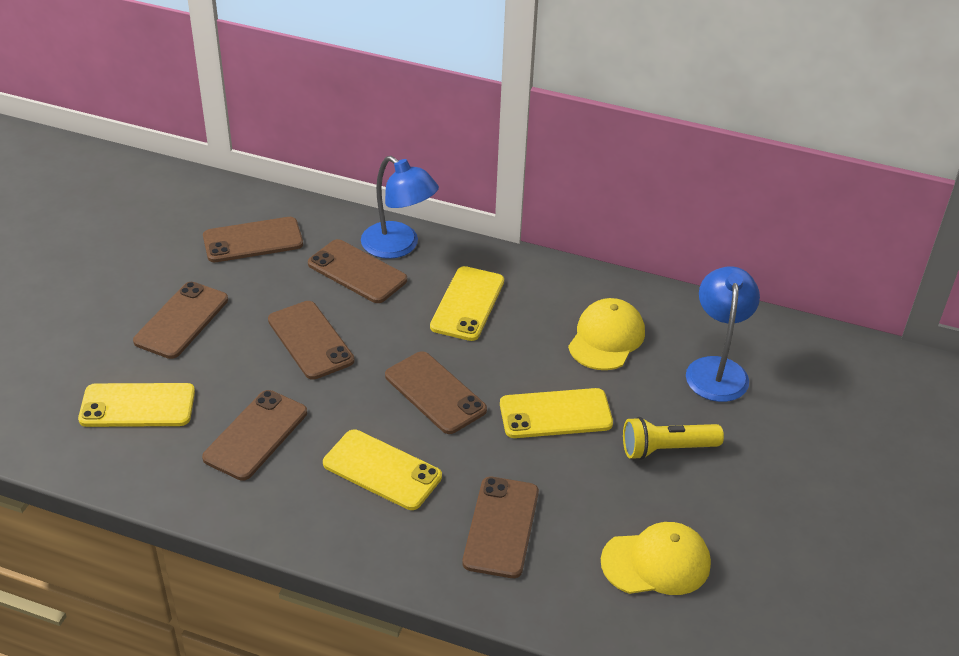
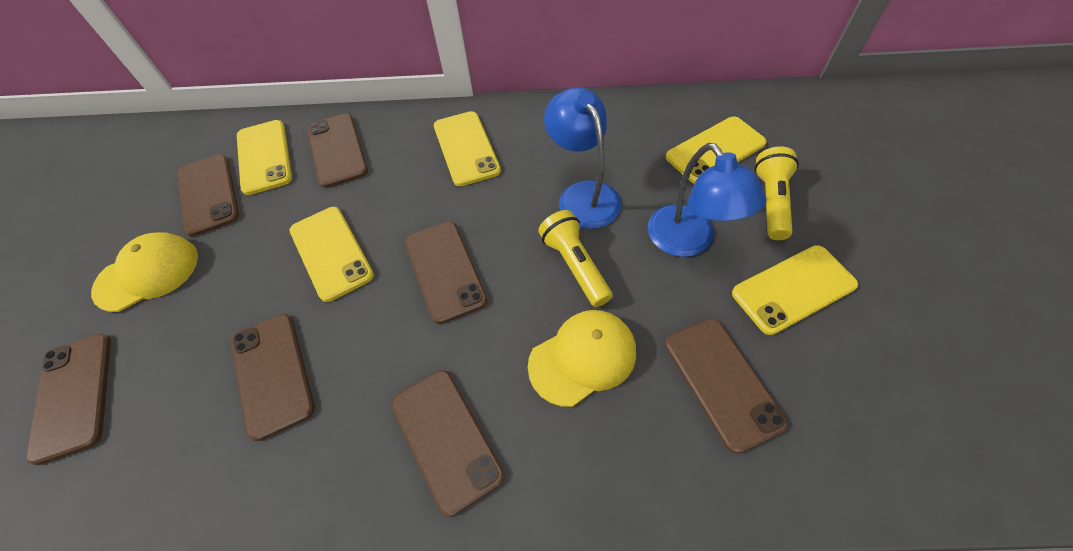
yellow flashlight: 1 -> 2
yellow phone: 4 -> 5

